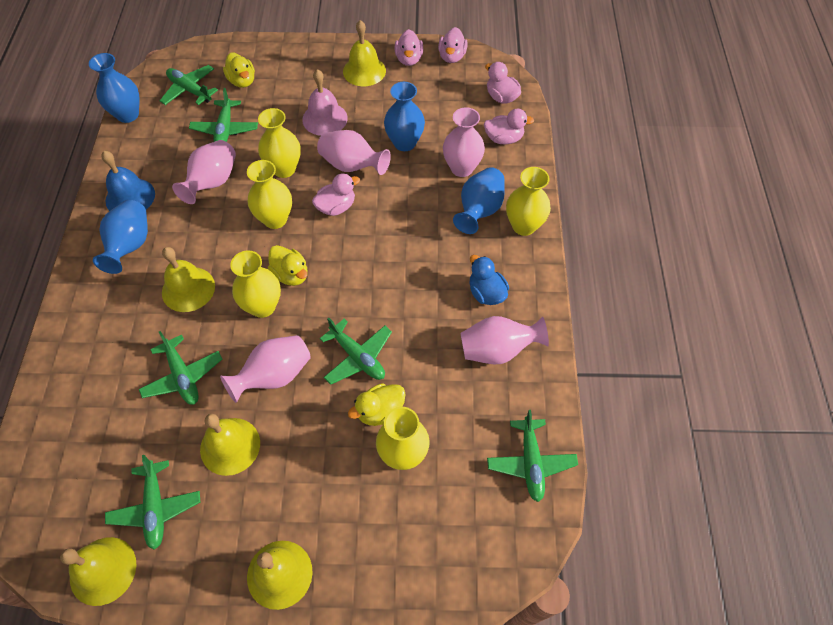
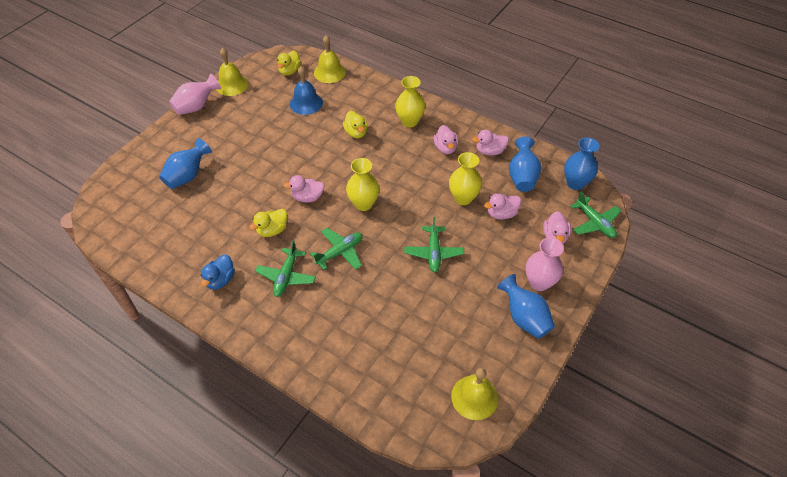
green plane: 6 -> 4
pink bell: 1 -> 0
pink vase: 5 -> 2
yellow bell: 5 -> 3
yellow vase: 5 -> 3

